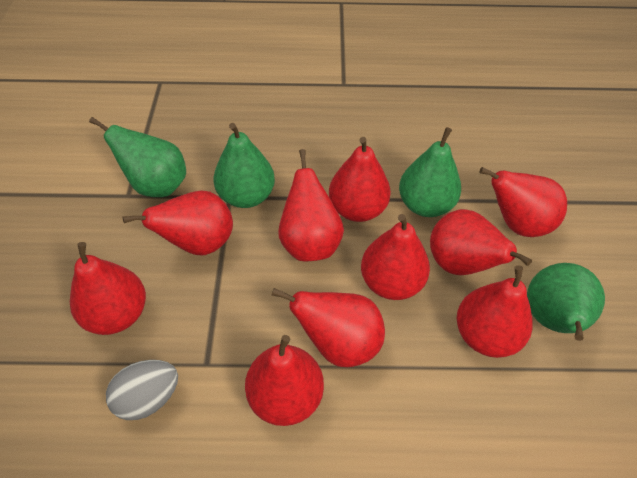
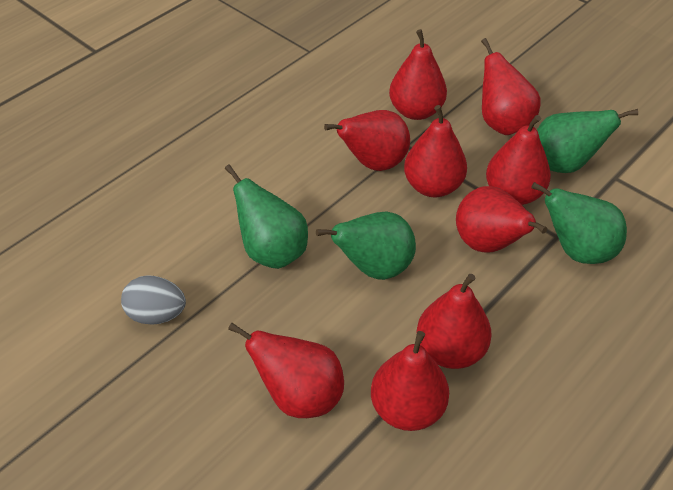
red pear: 10 -> 9

